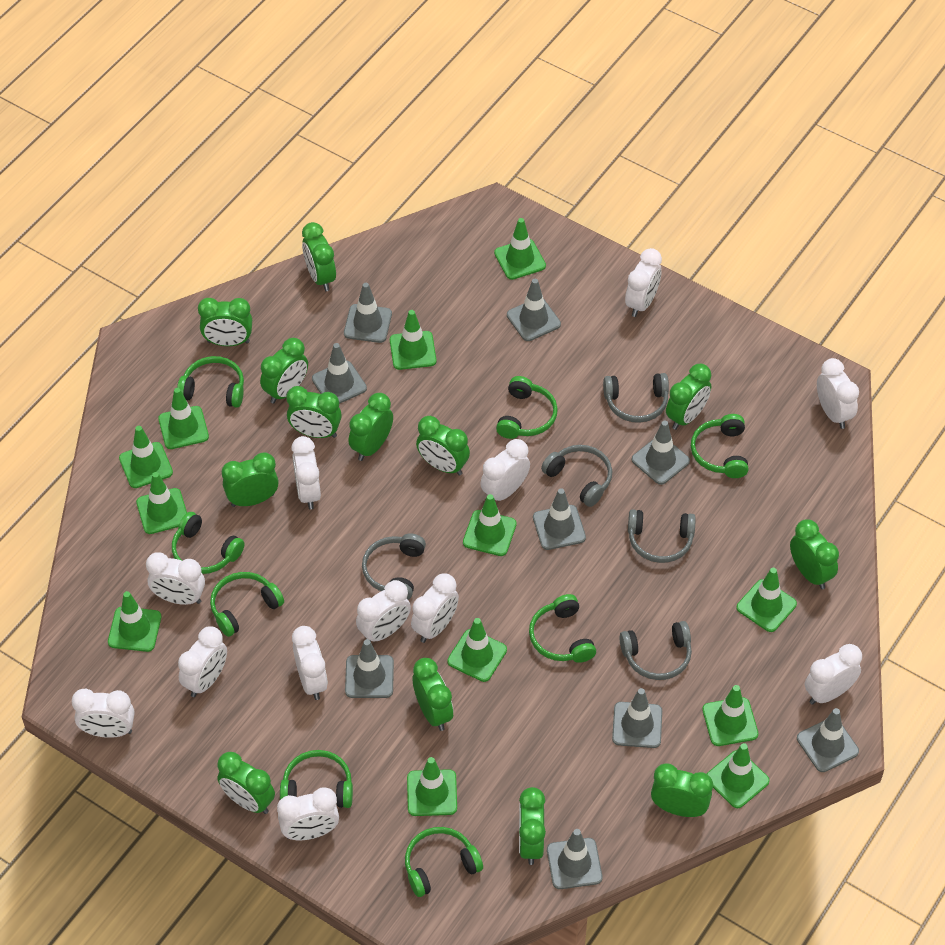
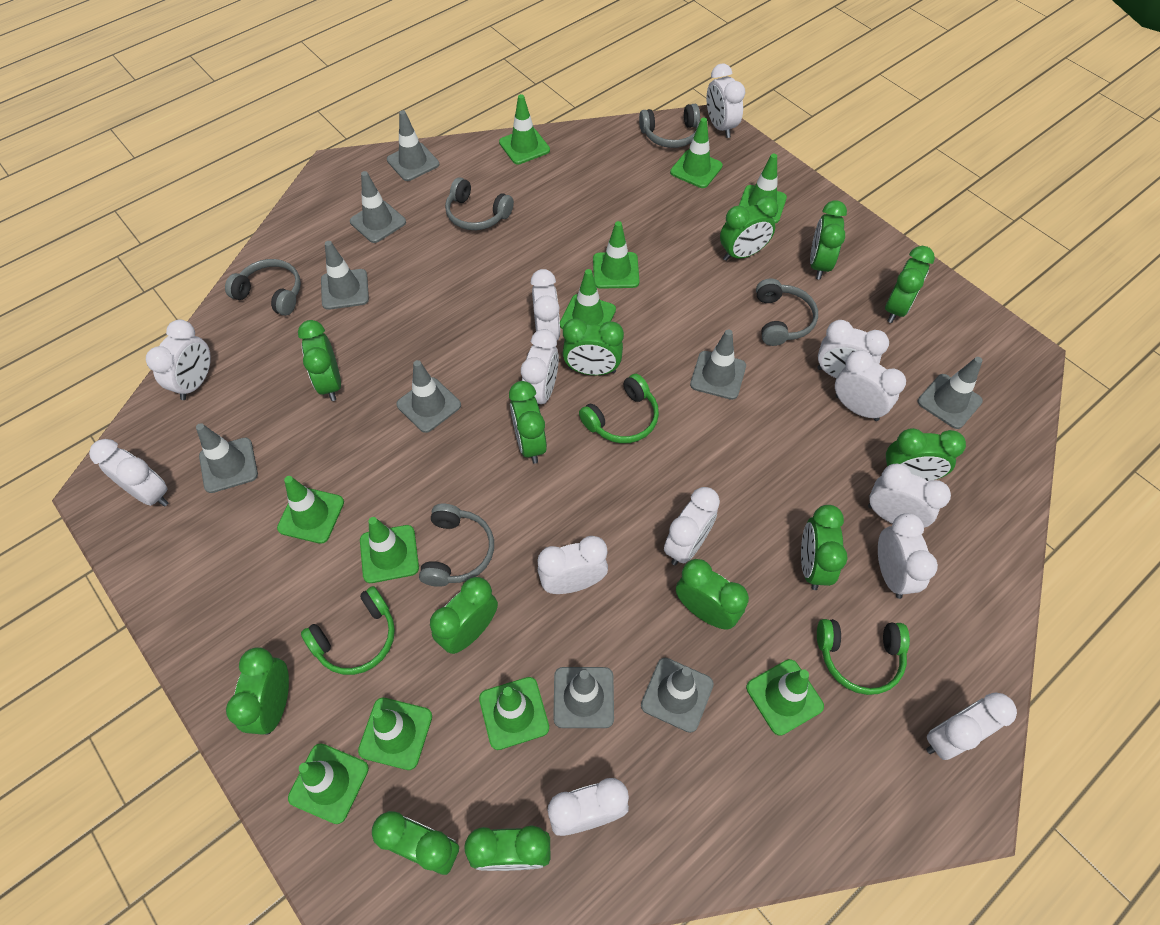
green headphones: 8 -> 3
green traffic cone: 12 -> 11
white clock: 12 -> 13

